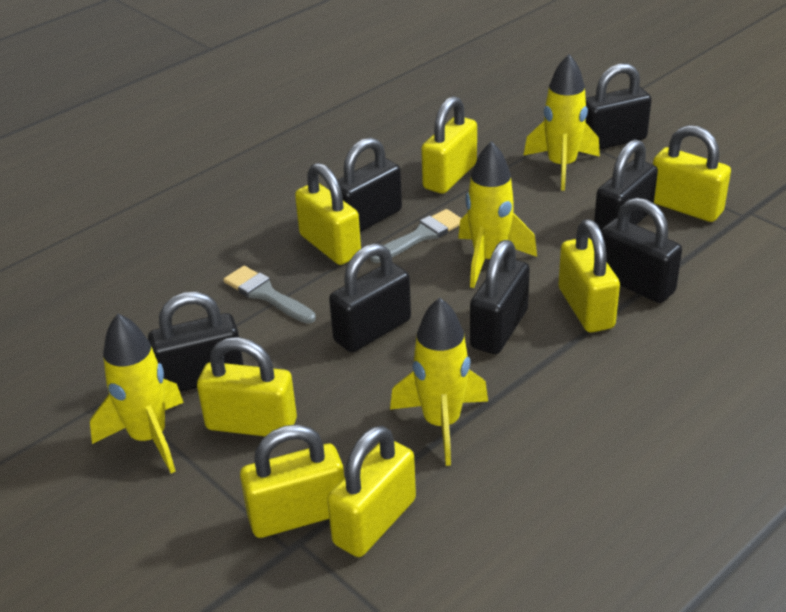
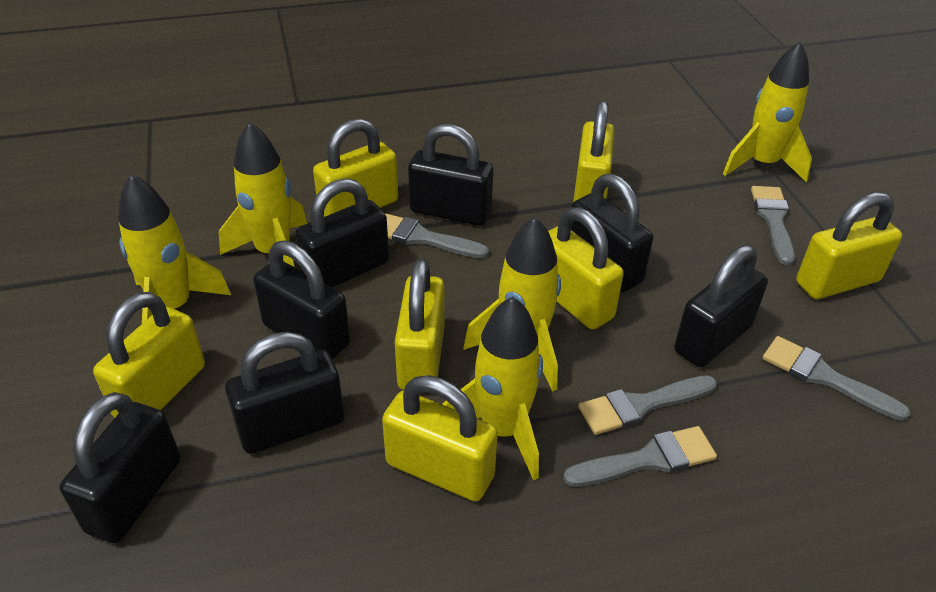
grey brush: 2 -> 5
yellow rocket: 4 -> 5

